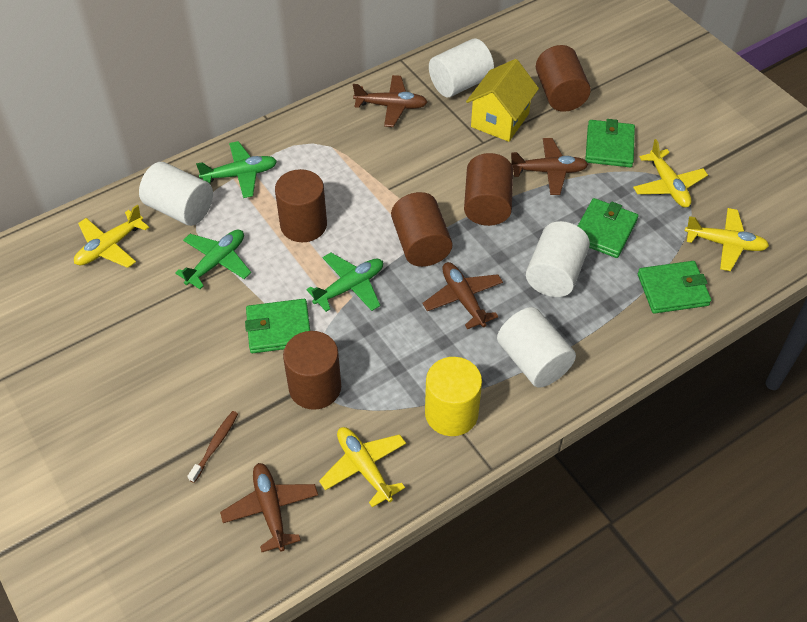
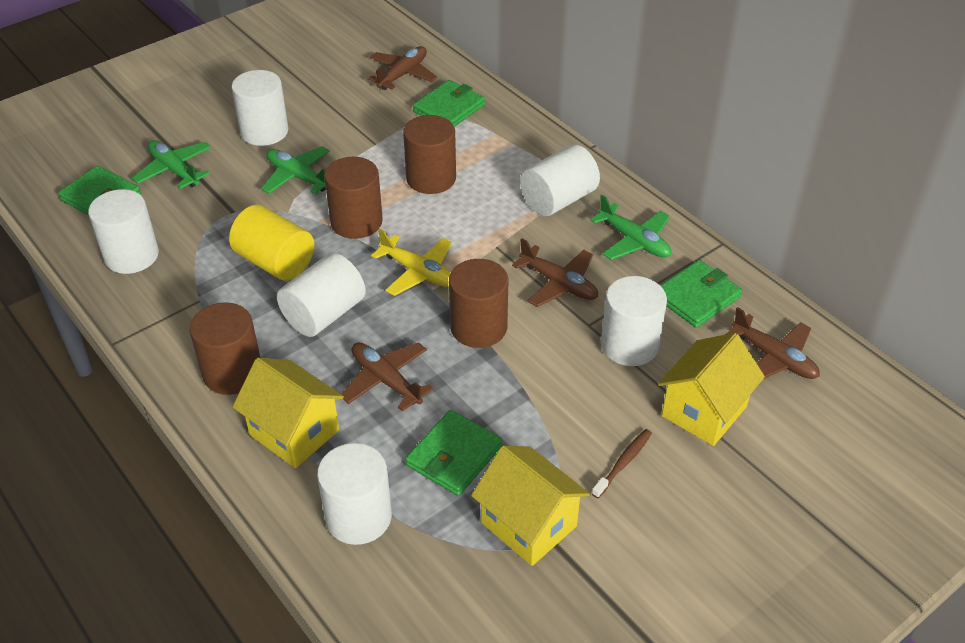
brown cylinder: 5 -> 4
white cylinder: 4 -> 6
yellow house: 1 -> 3
yellow plane: 4 -> 1

